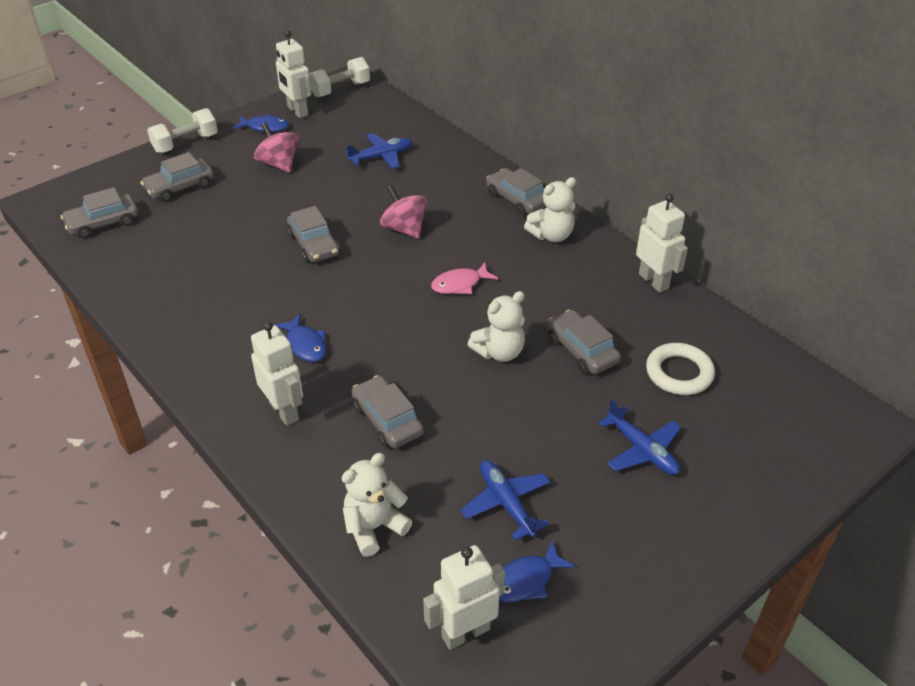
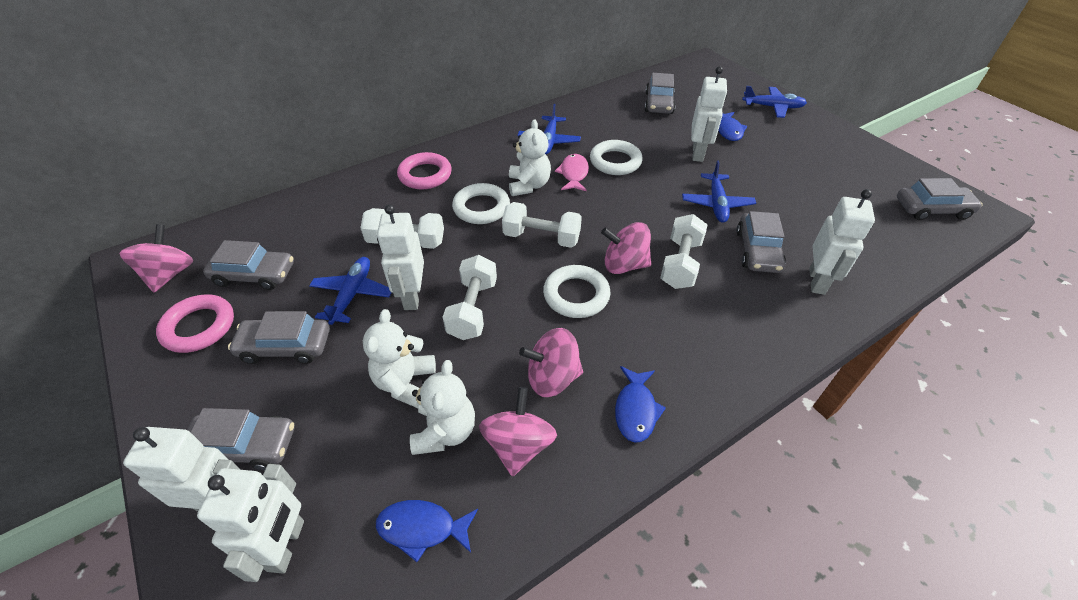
blue plane: 3 -> 4
pink ring: 0 -> 2
pink spinning top: 2 -> 4
white dumbbell: 2 -> 4
white ring: 1 -> 3
white robot: 4 -> 5

